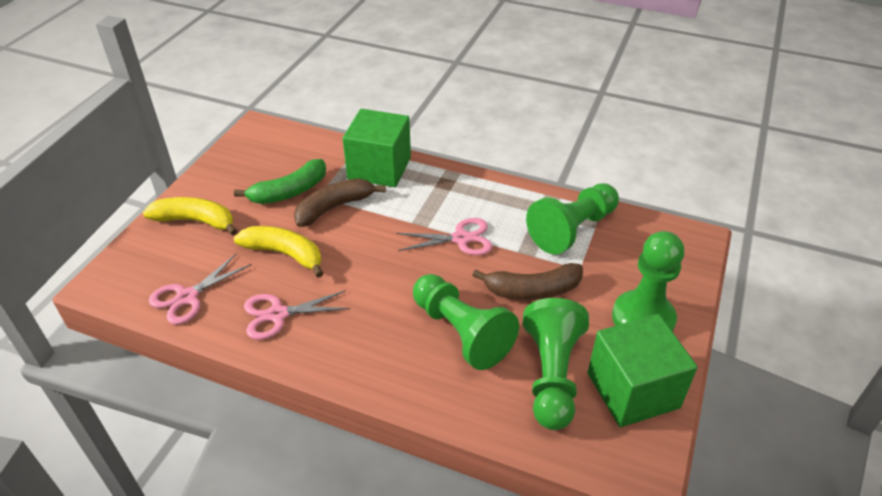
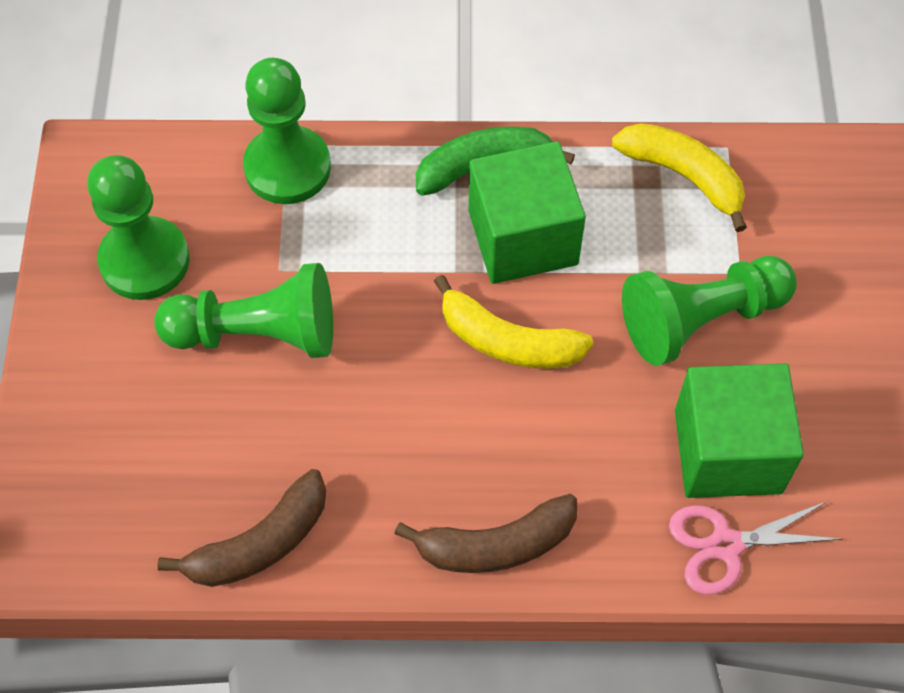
pink scissors: 3 -> 1

